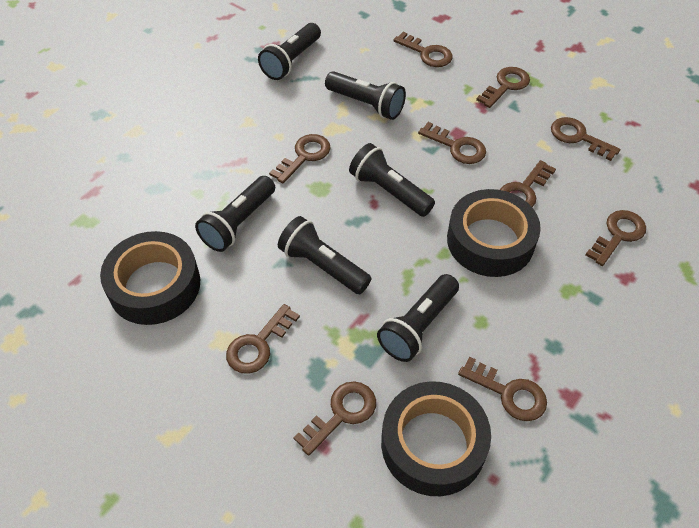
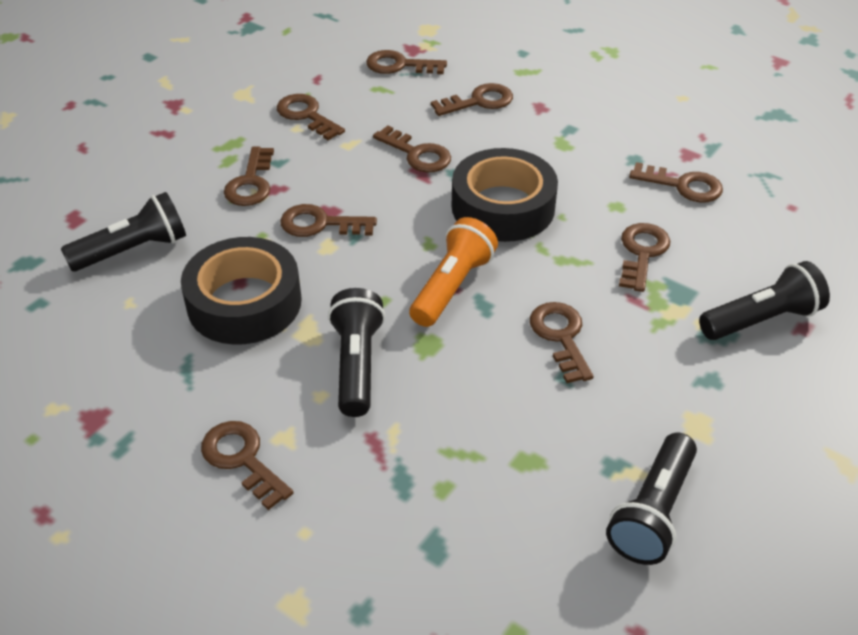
black flashlight: 6 -> 4
black tape: 3 -> 2
orange flashlight: 0 -> 1

